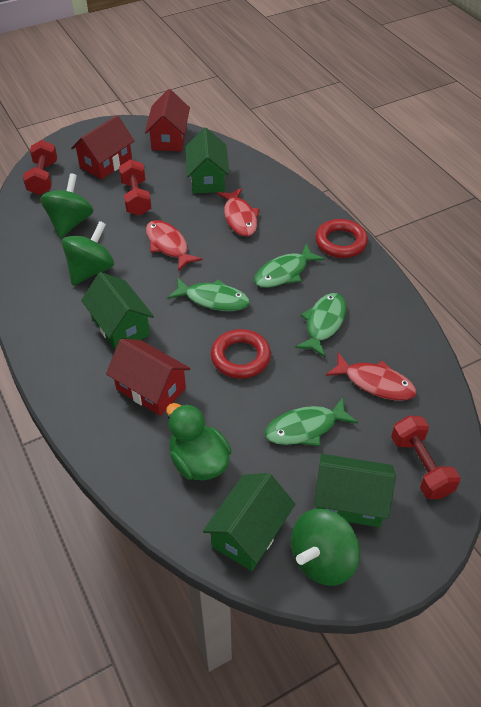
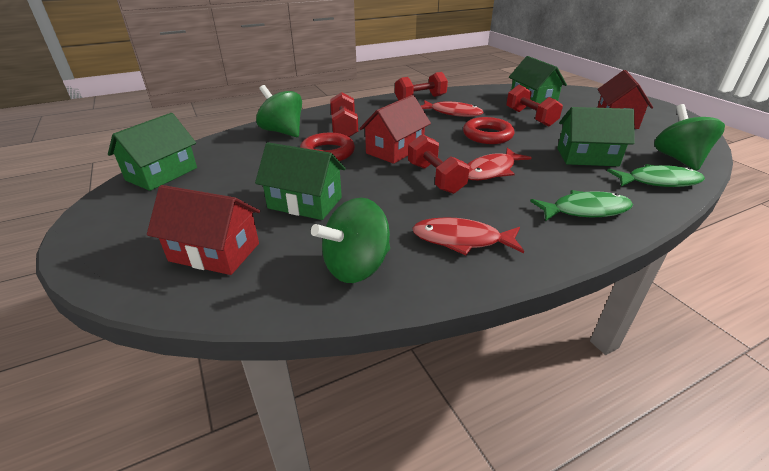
green duck: 1 -> 0
green fish: 4 -> 2
red dumbbell: 3 -> 4

